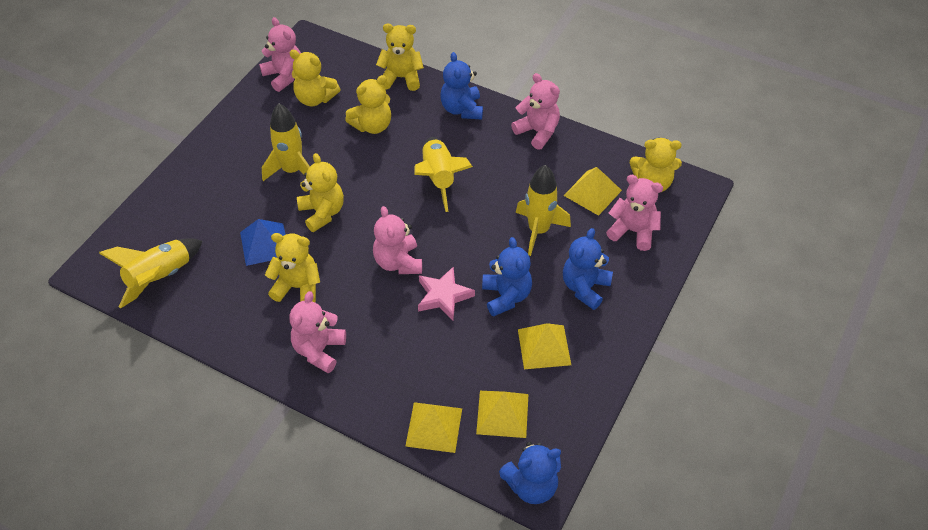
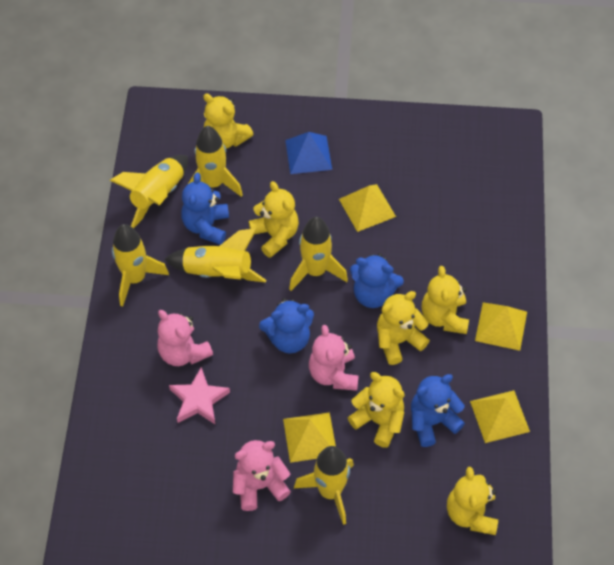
pink teddy bear: 5 -> 3
yellow rocket: 4 -> 6

